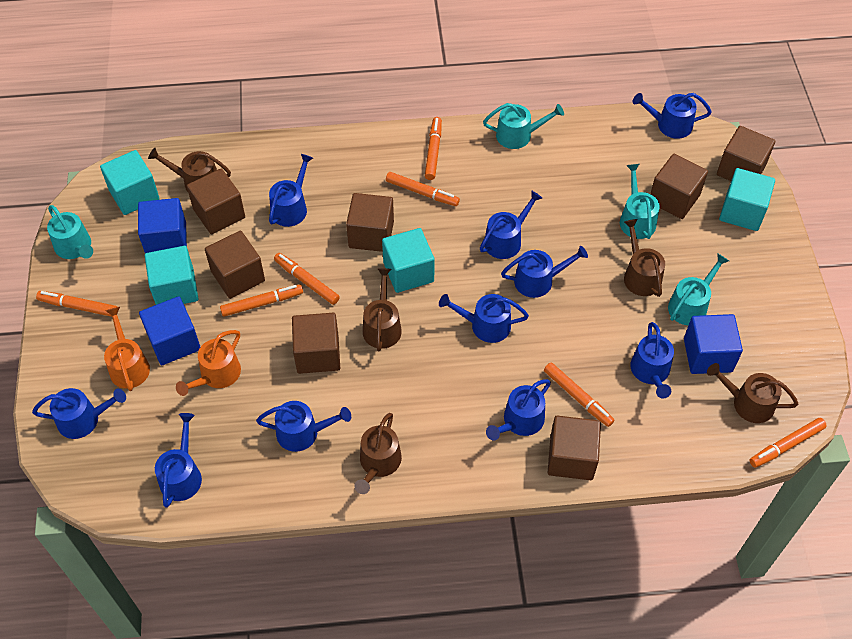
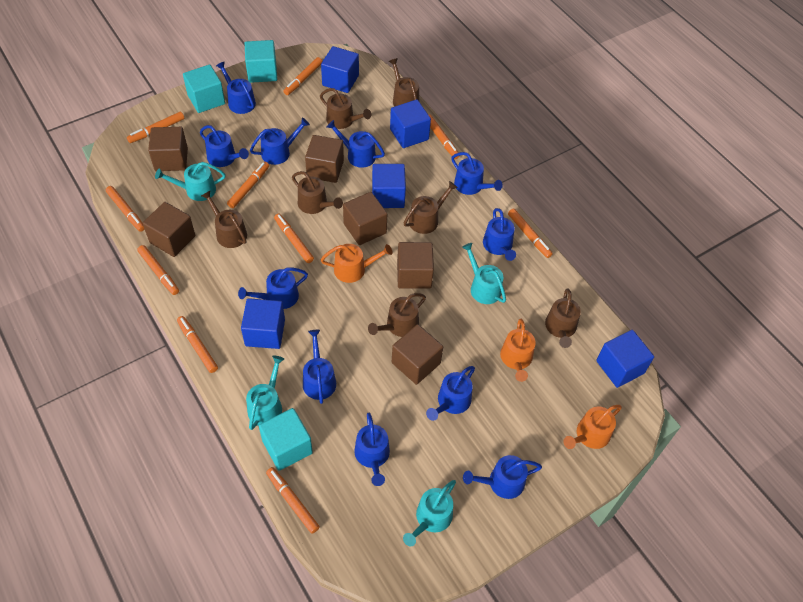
blue cube: 3 -> 5
blue watering can: 10 -> 11
brown cube: 7 -> 6
brown watering can: 5 -> 7
orange marker: 7 -> 10
orange watering can: 2 -> 3
turquoise cube: 4 -> 3

